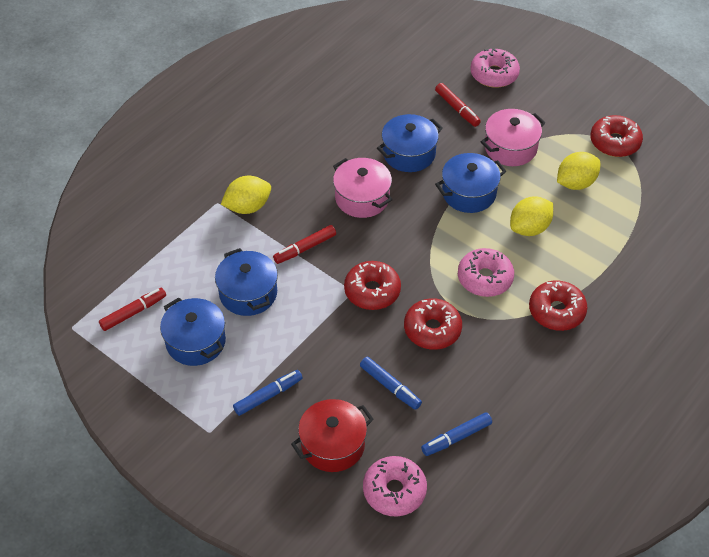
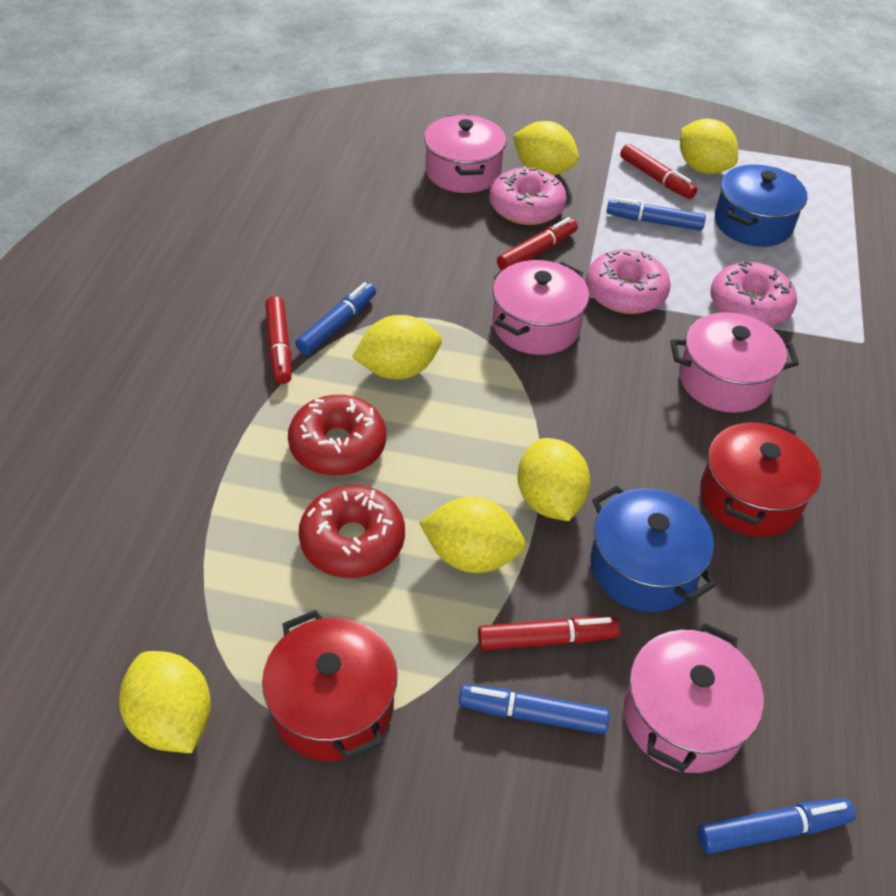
blue marker: 3 -> 4
blue pot: 4 -> 2
pink pot: 2 -> 4
red donut: 4 -> 2
red marker: 3 -> 4
red pot: 1 -> 2
yellow lemon: 3 -> 6

